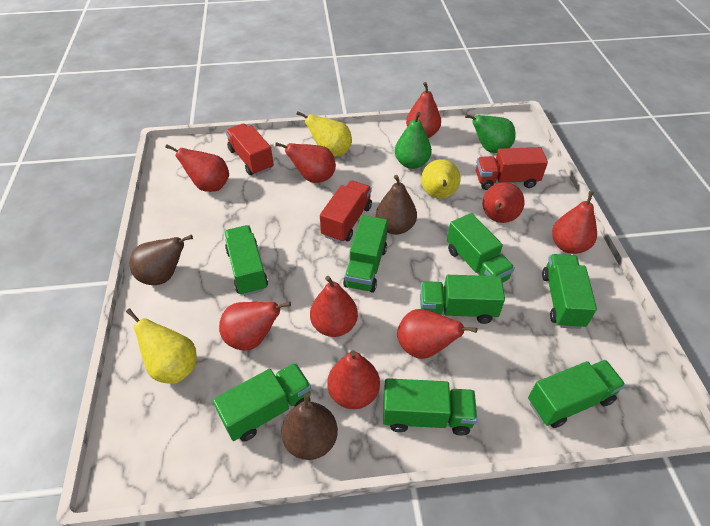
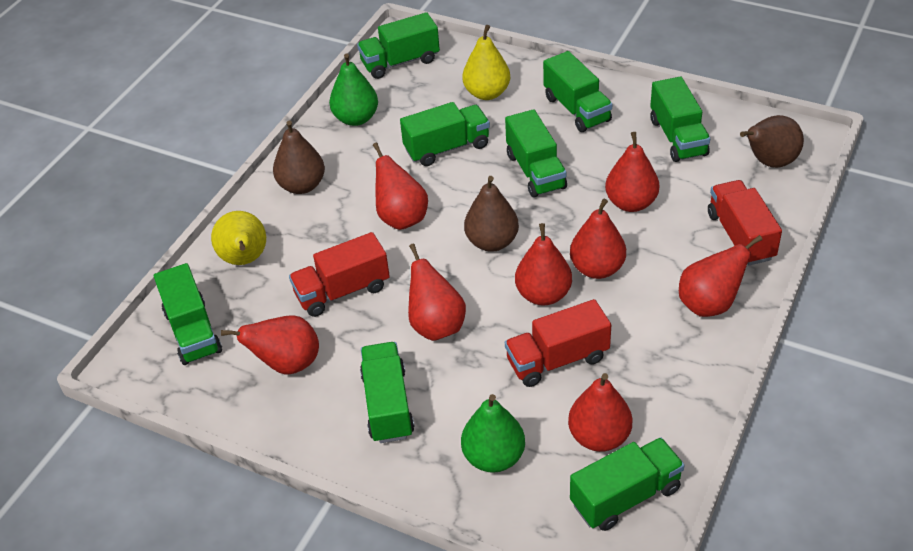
red pear: 9 -> 8
yellow pear: 3 -> 2

